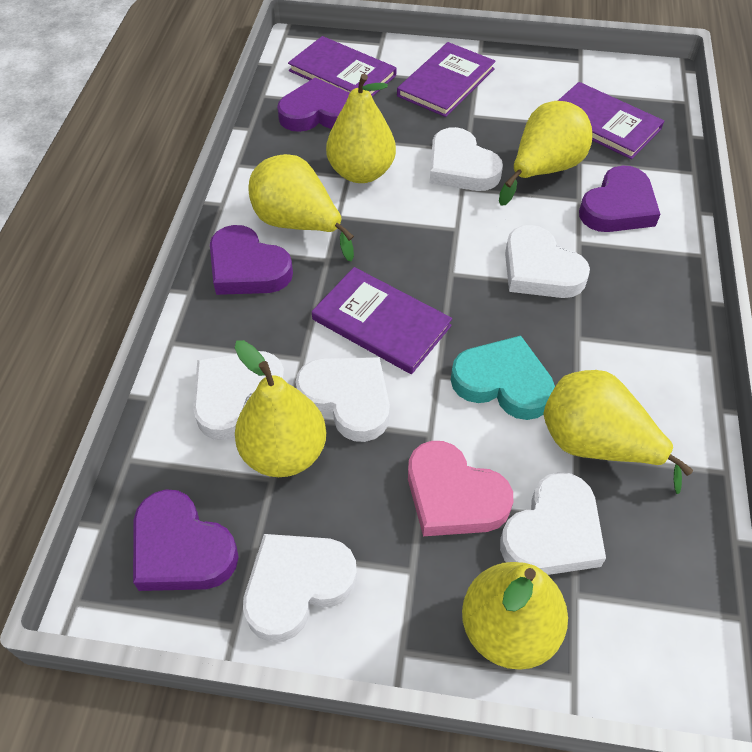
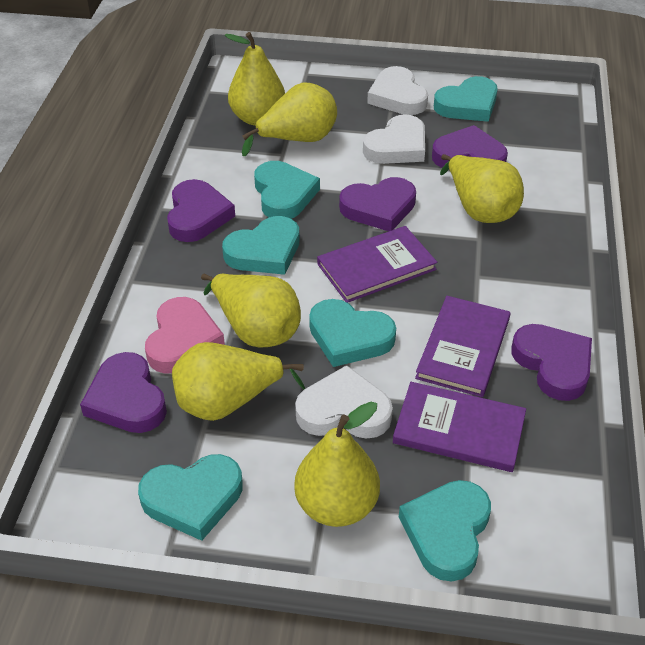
purple book: 4 -> 3
purple heart: 4 -> 5
turquoise heart: 1 -> 6
white heart: 6 -> 3

